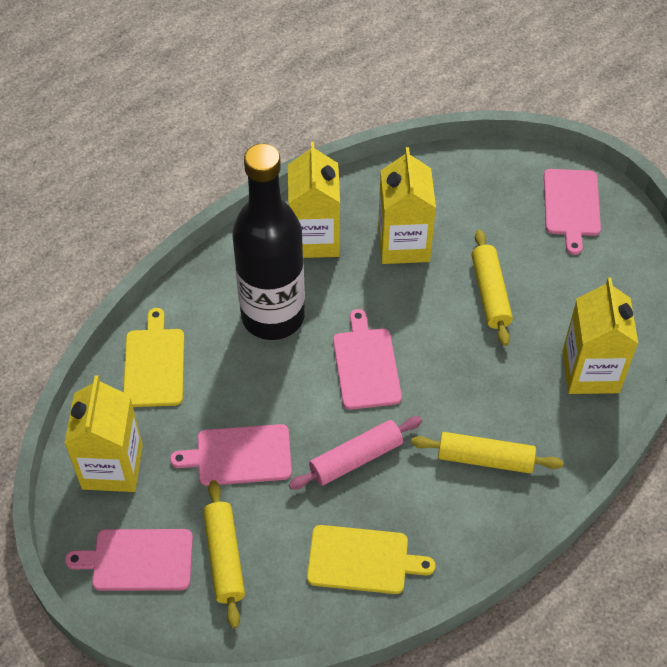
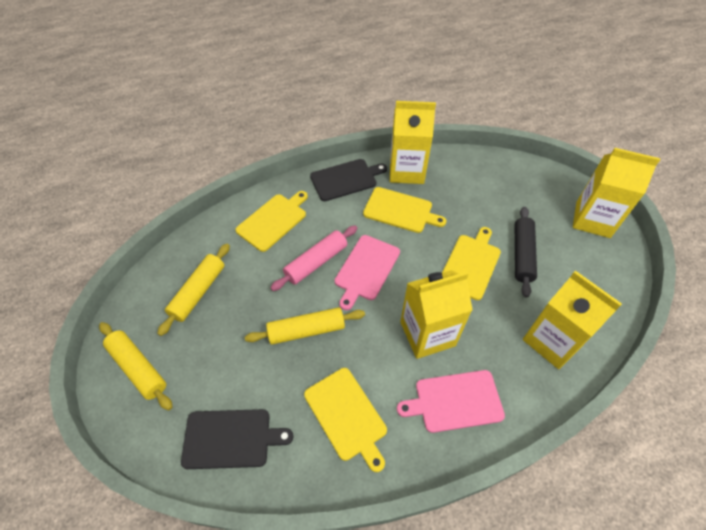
black bottle: 1 -> 0
black cutting board: 0 -> 2
black rolling pin: 0 -> 1
pink cutting board: 4 -> 2
yellow cutting board: 2 -> 4

